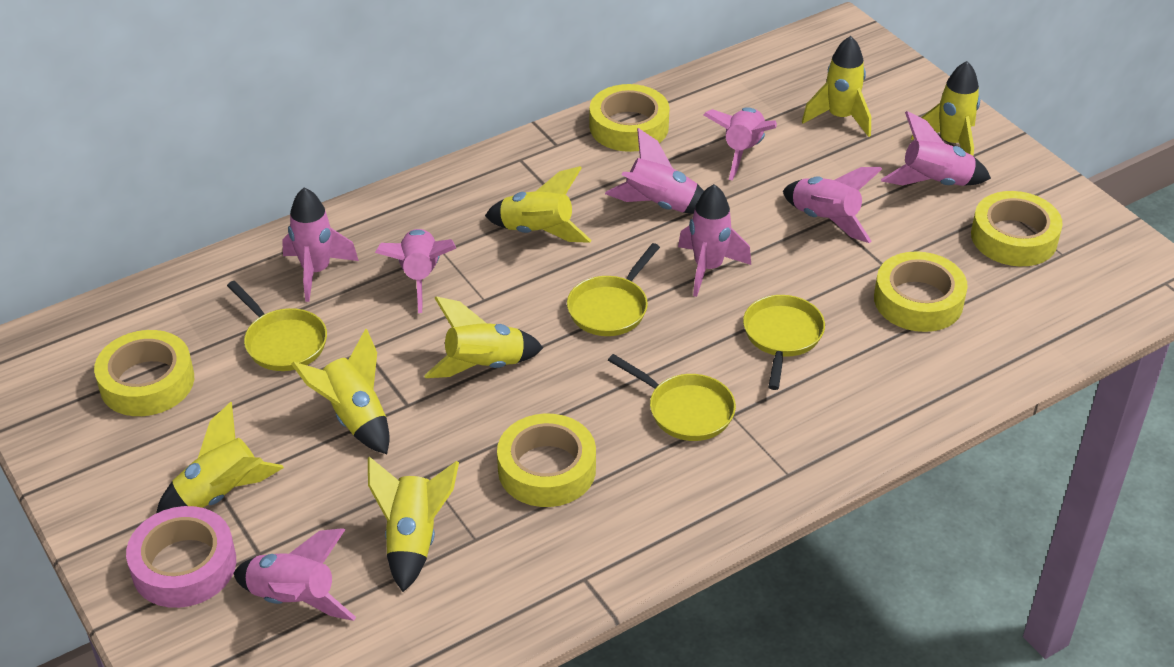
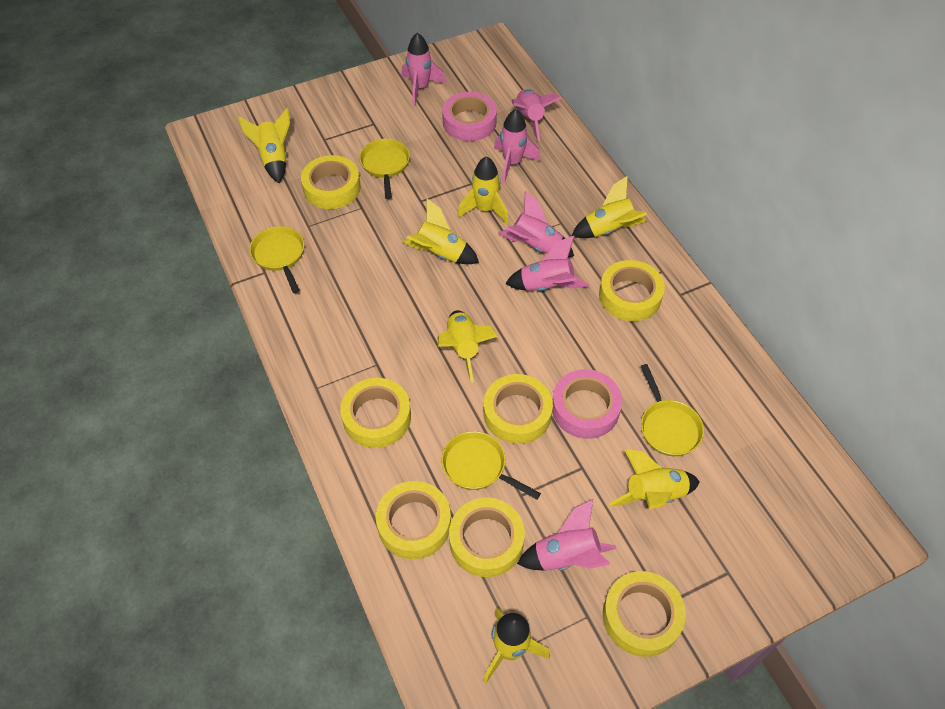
pink rocket: 8 -> 6
pink tape: 1 -> 2
yellow tape: 5 -> 7

